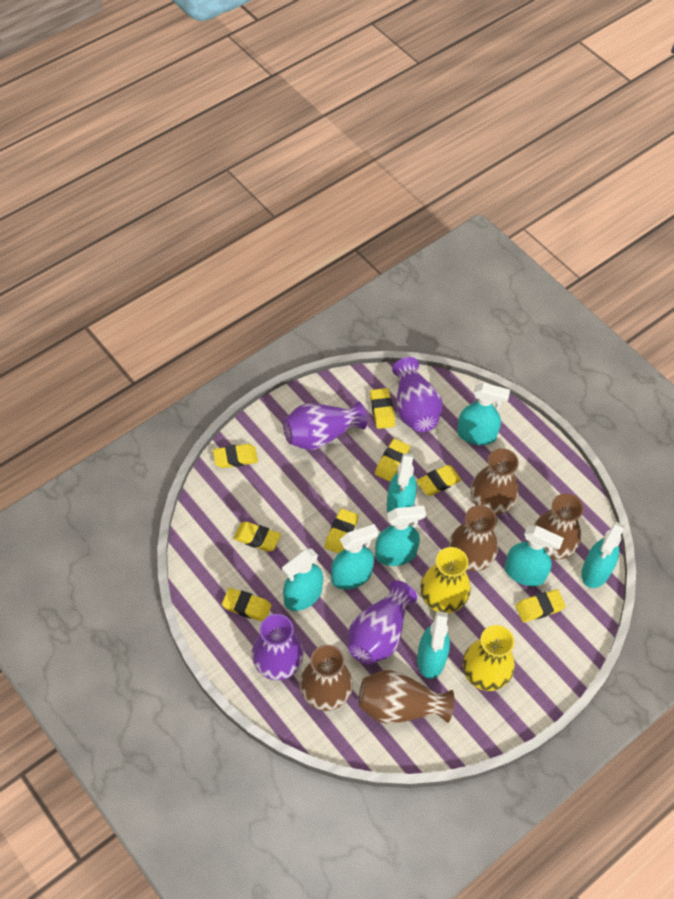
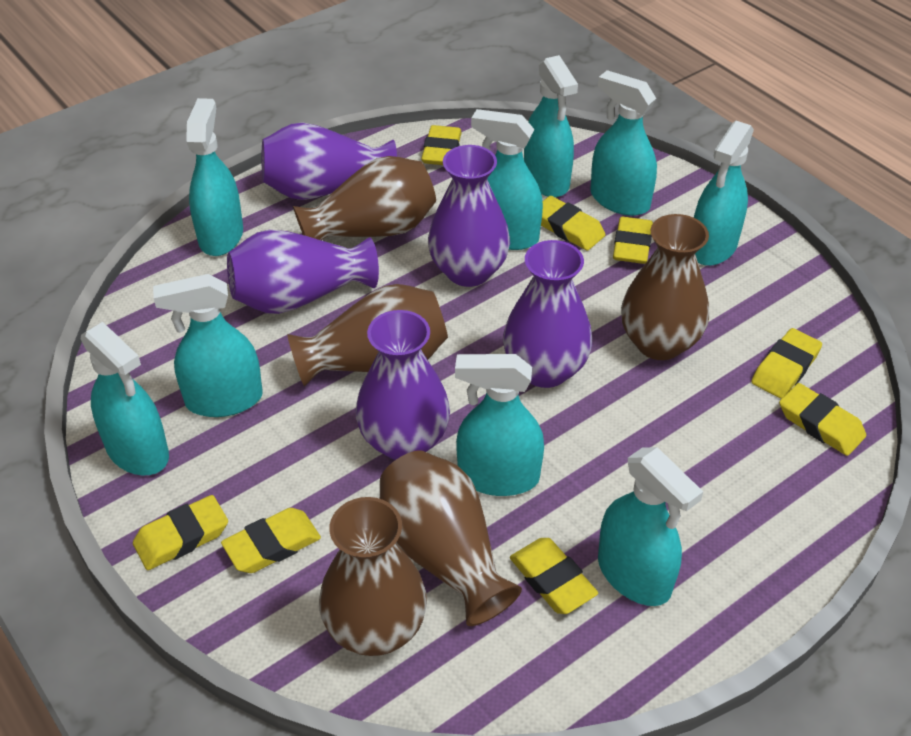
purple vase: 4 -> 5
turquoise spray bottle: 8 -> 9
yellow vase: 2 -> 0

